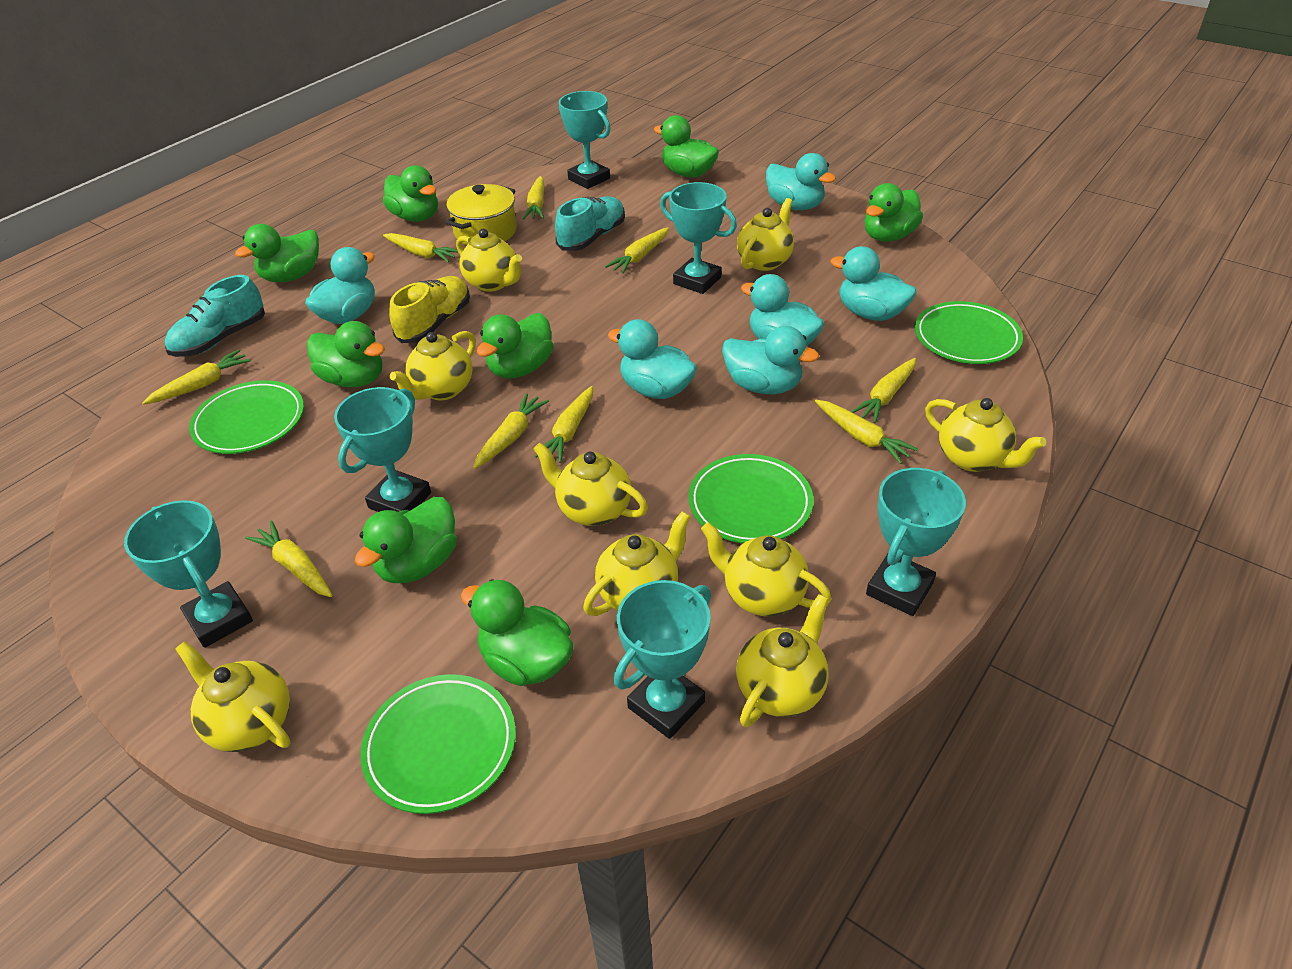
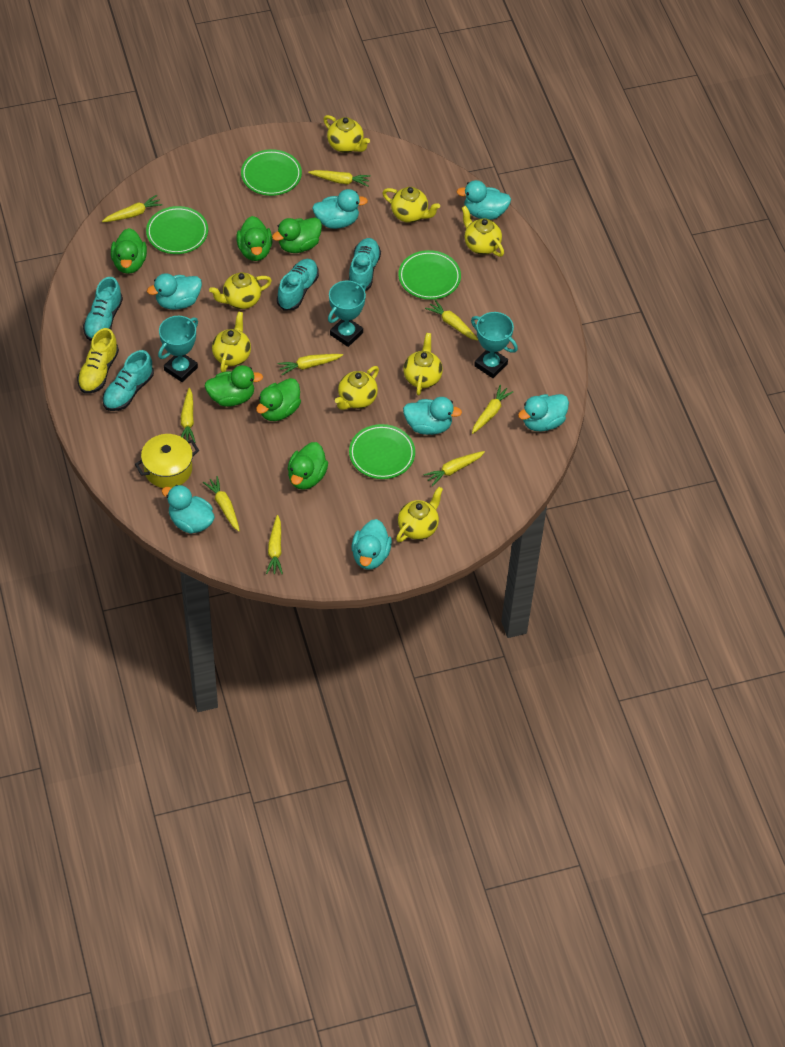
green duck: 8 -> 6
turquoise duck: 6 -> 7
turquoise shoe: 2 -> 4
turquoise trophy: 6 -> 3
yellow teapot: 9 -> 8

